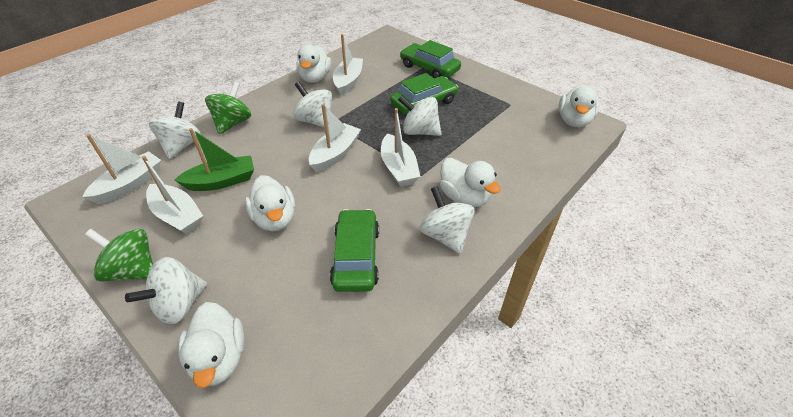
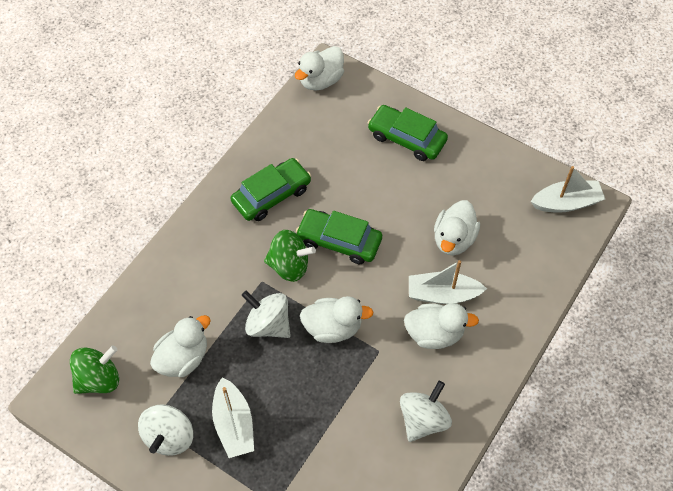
green boat: 1 -> 0
white boat: 5 -> 3
white spinning top: 5 -> 3

